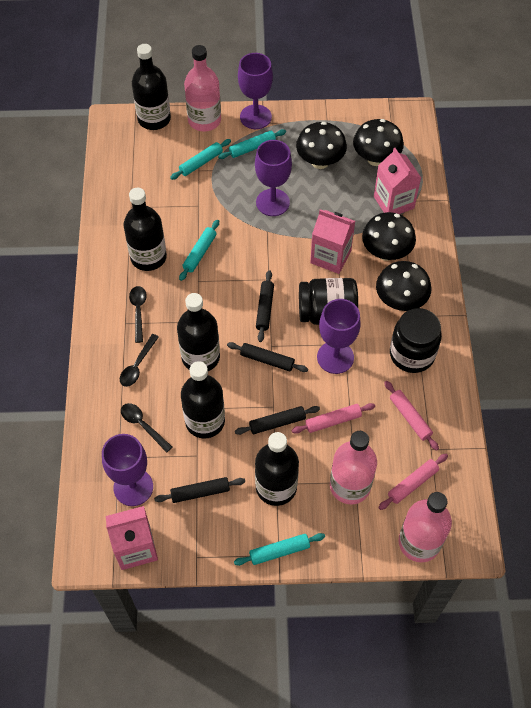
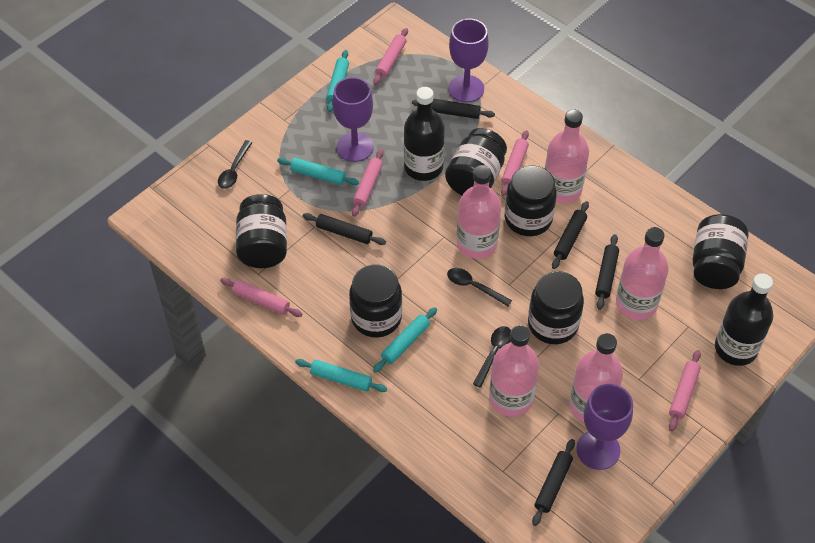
black bottle: 5 -> 2
black jar: 2 -> 6
black mushroom: 4 -> 0
black rolling pin: 4 -> 5
pink bottle: 3 -> 5
pink carton: 3 -> 0
pink rolling pin: 3 -> 5
purple goblet: 4 -> 3

